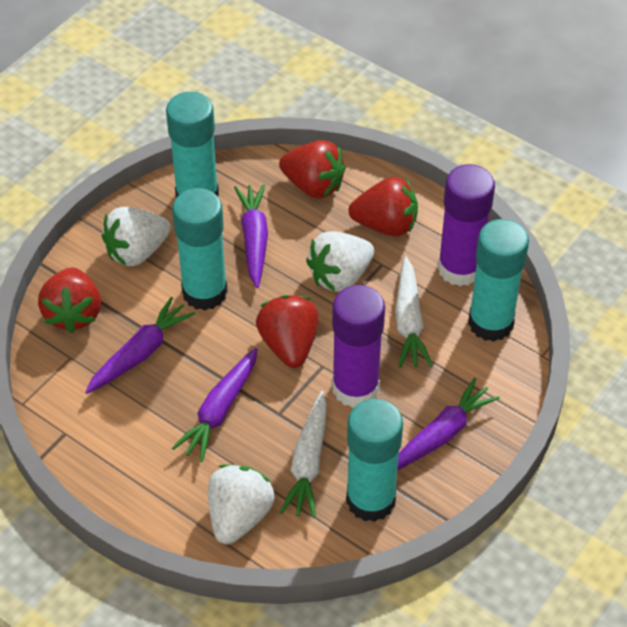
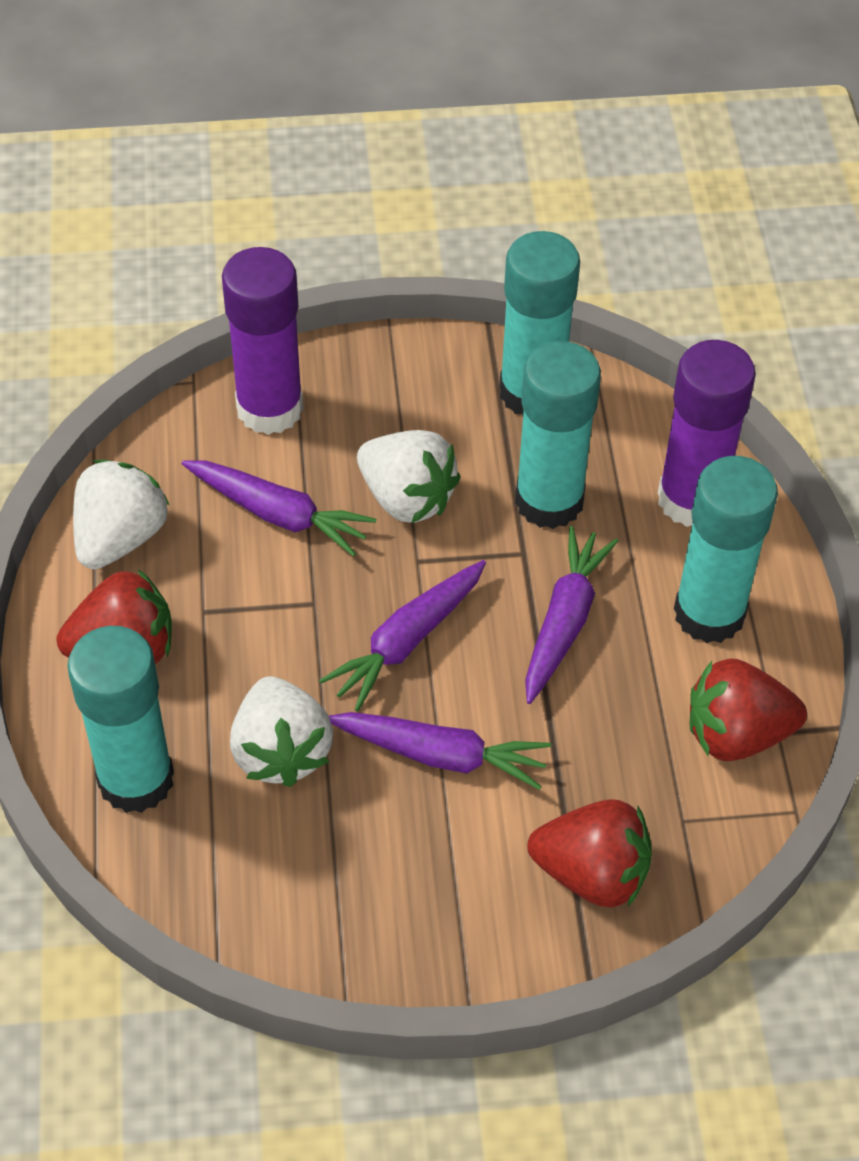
red strawberry: 4 -> 3
white carrot: 2 -> 0

